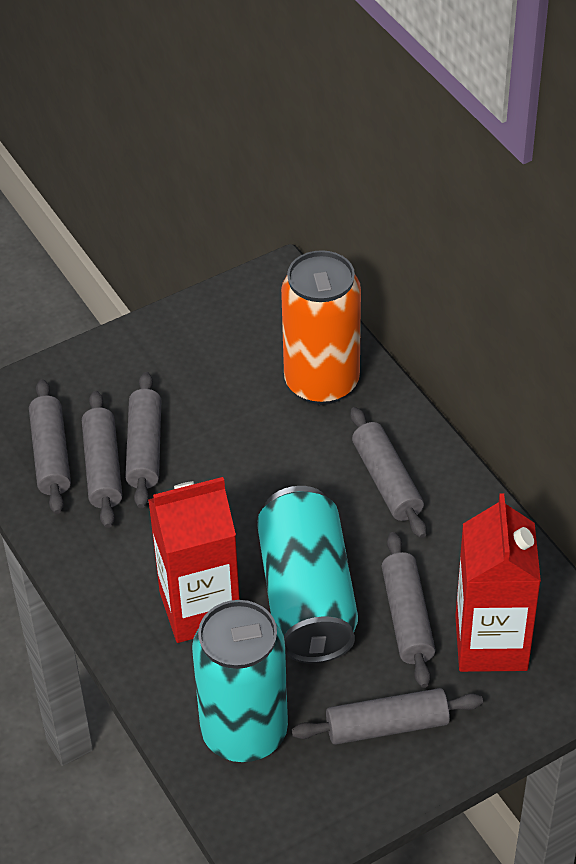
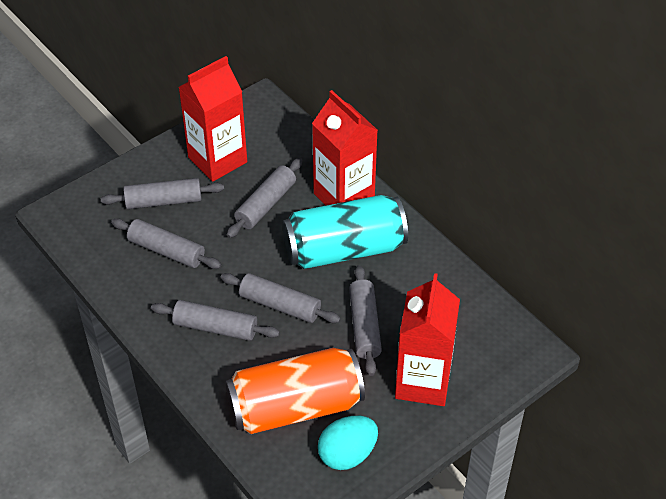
red carton: 2 -> 3
turquoise can: 2 -> 1
turquoise egg: 0 -> 1

